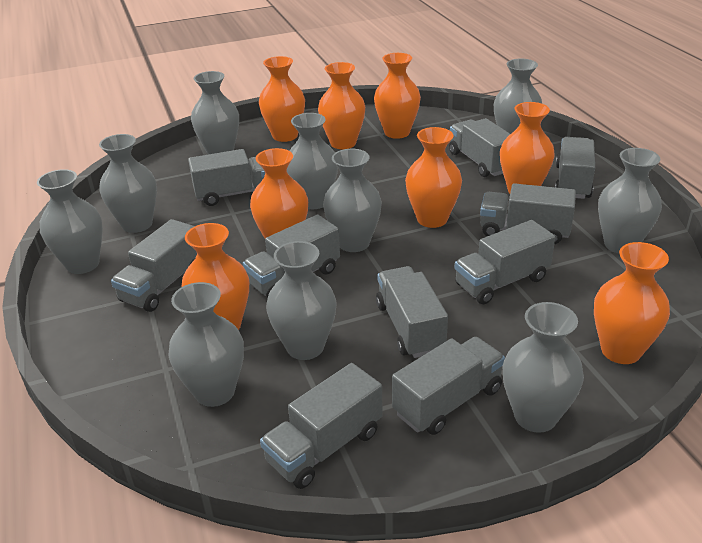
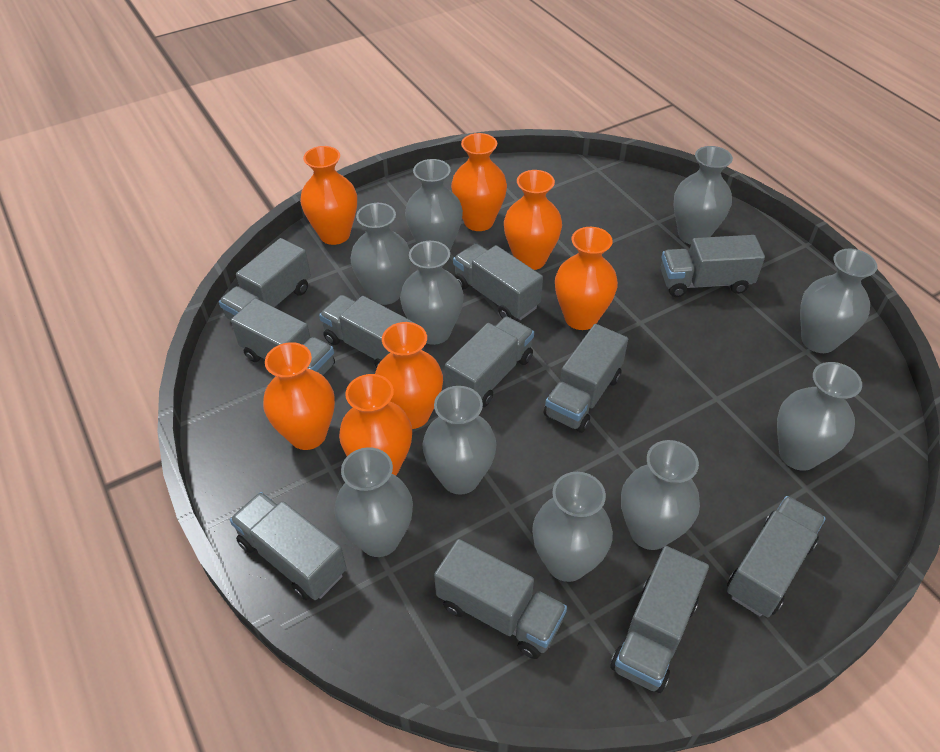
grey truck: 10 -> 11
orange vase: 8 -> 7

